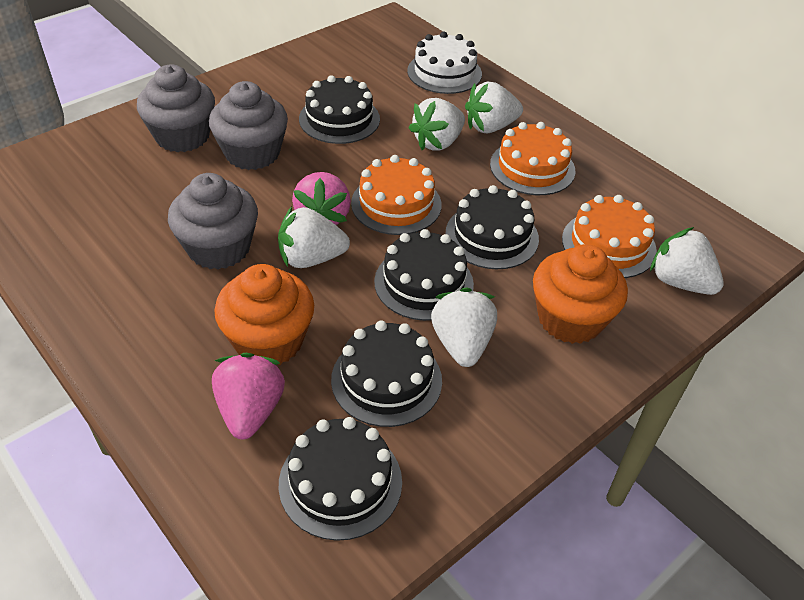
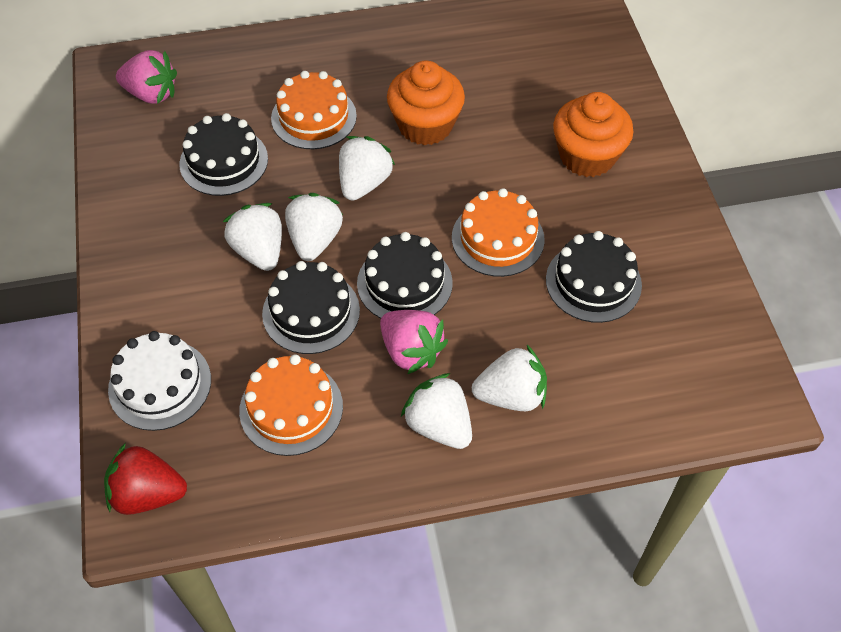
black cake: 5 -> 4
grey cupcake: 3 -> 0
red strawberry: 0 -> 1

